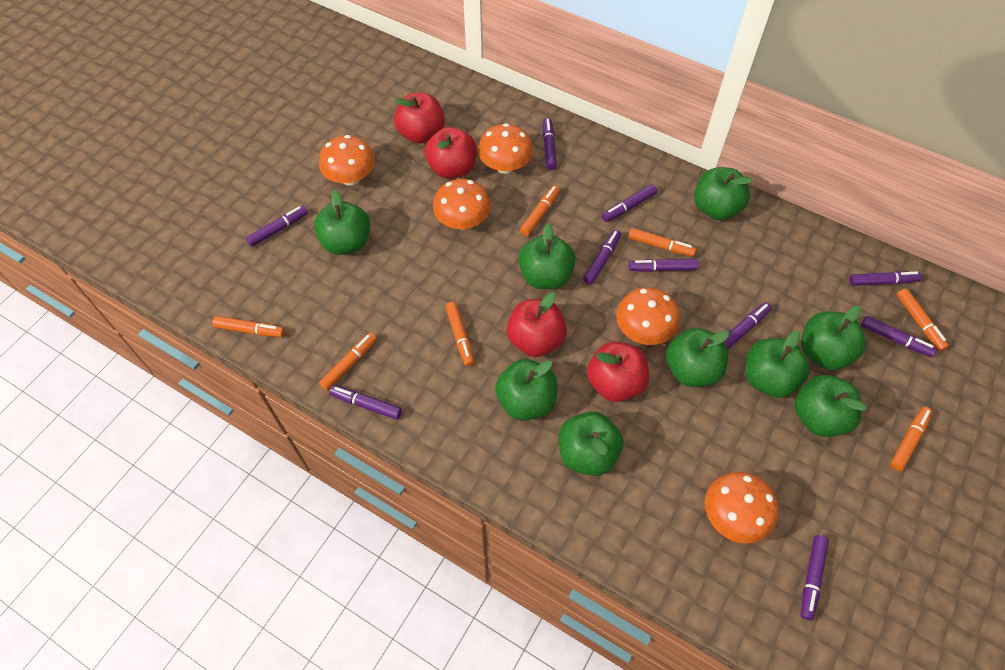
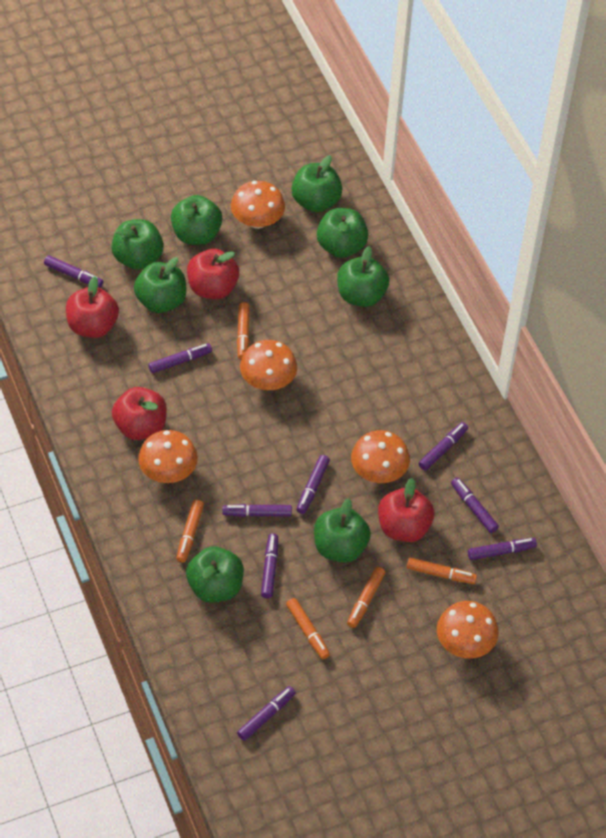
green apple: 9 -> 8
orange marker: 7 -> 5
purple marker: 10 -> 9

